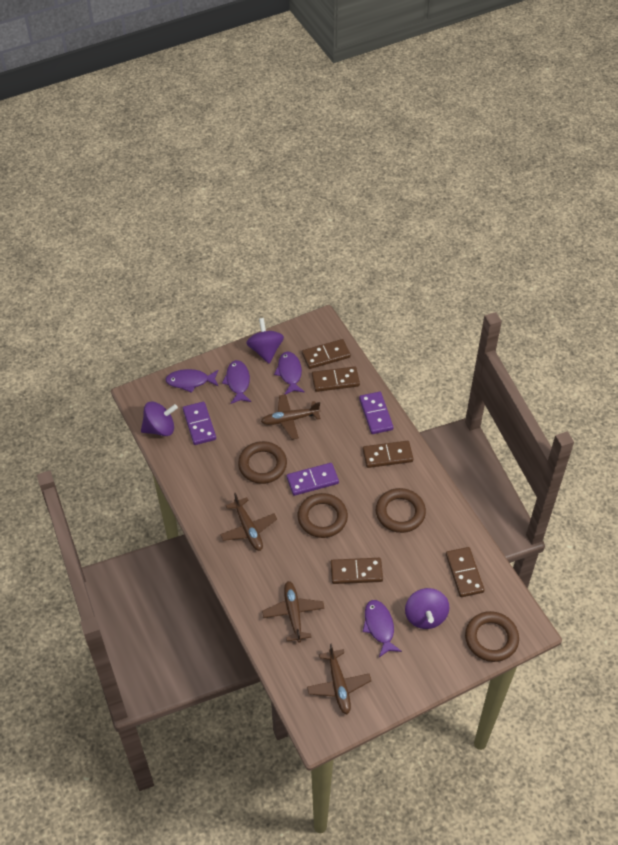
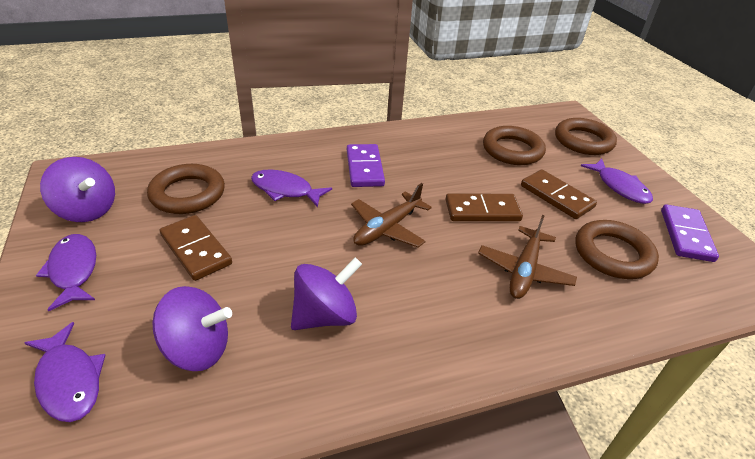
brown domino: 5 -> 3
brown plane: 4 -> 2
purple domino: 3 -> 2

